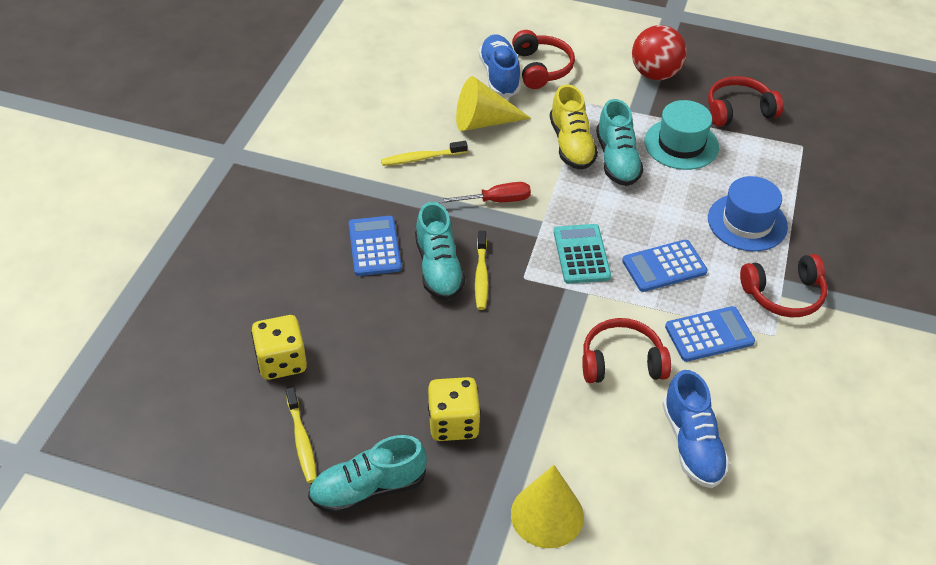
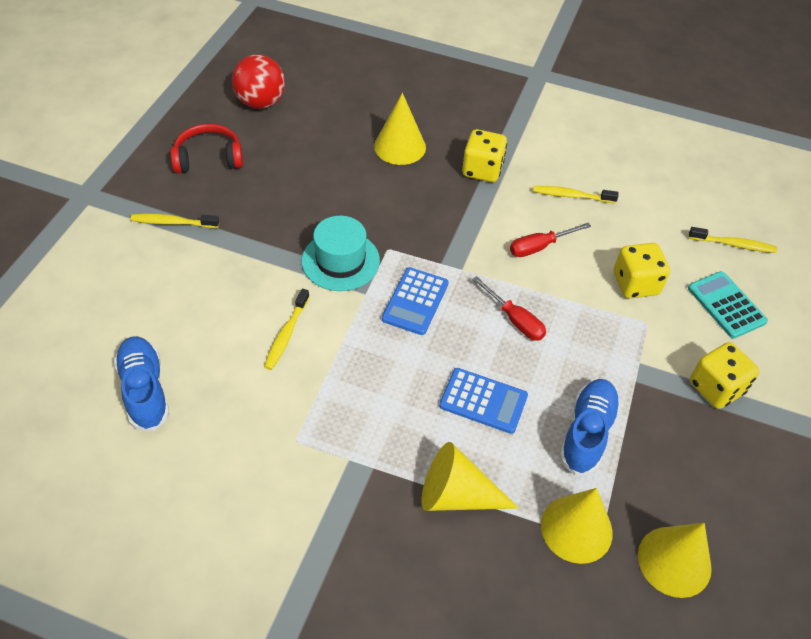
blue calculator: 3 -> 2
blue hat: 1 -> 0
red headphones: 4 -> 1
red screwdriver: 1 -> 2
turquoise shoe: 3 -> 0
yellow cone: 2 -> 4
yellow dice: 2 -> 3
yellow shoe: 1 -> 0
yellow toothbrush: 3 -> 4

